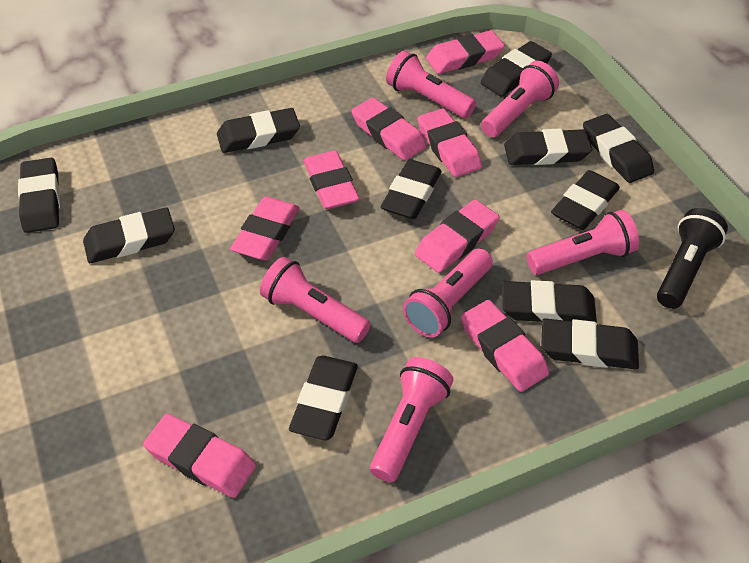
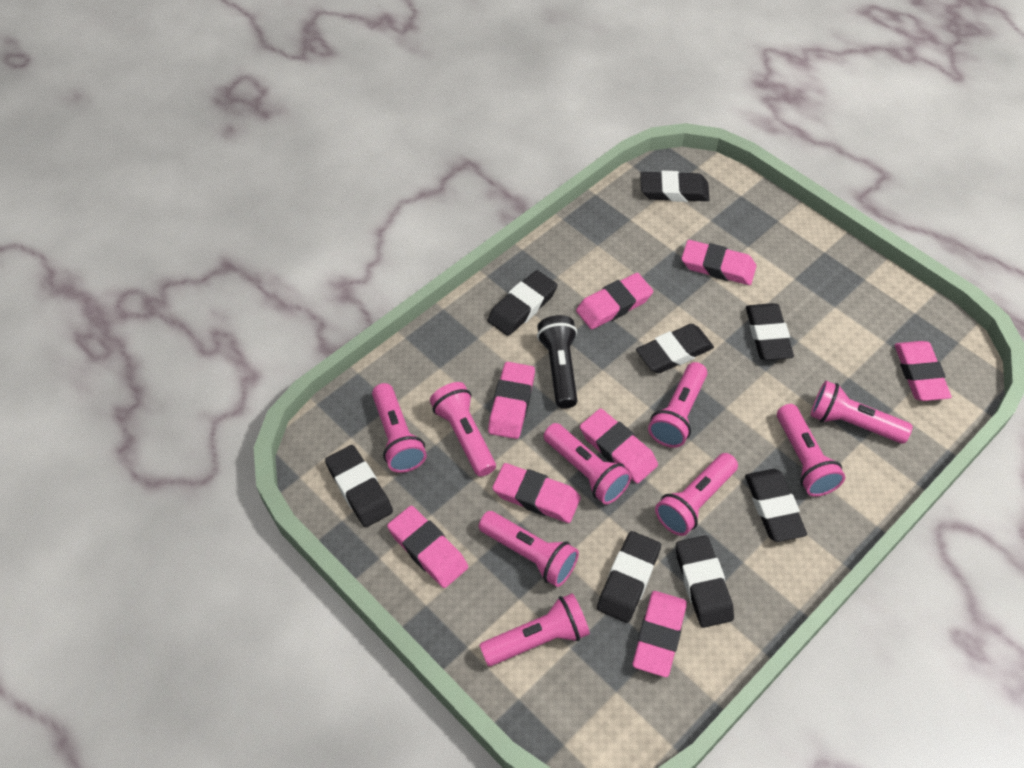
black eraser: 11 -> 8
pink flashlight: 6 -> 9

